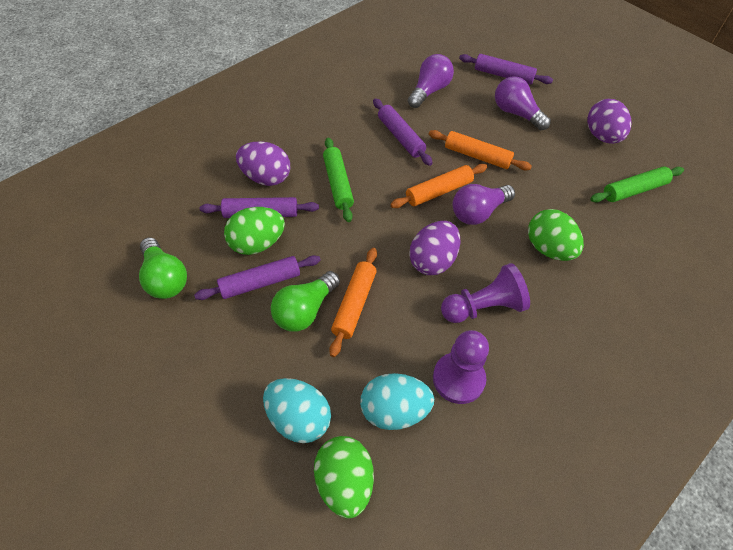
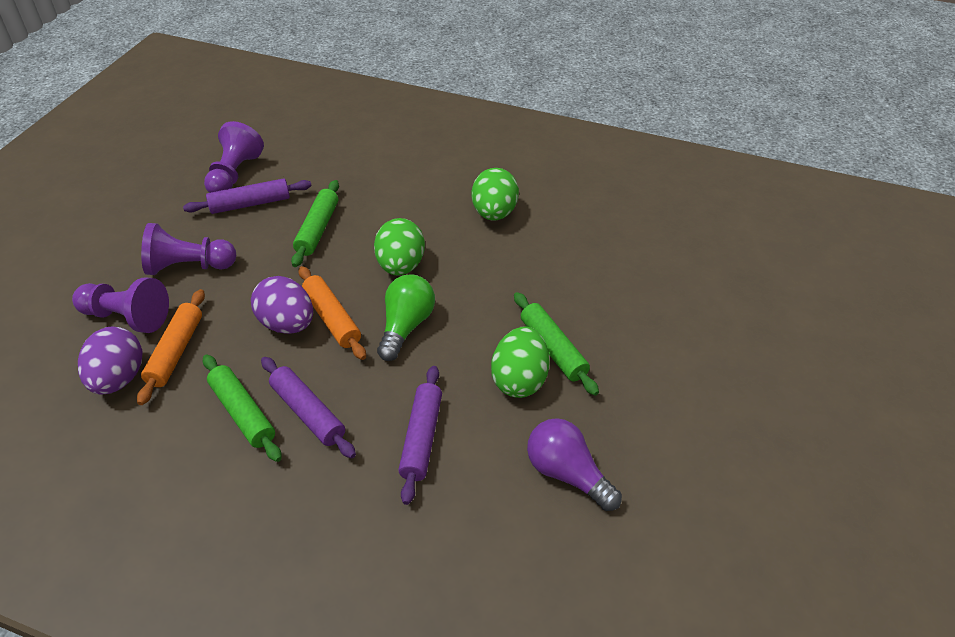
green light bulb: 2 -> 1
green rolling pin: 2 -> 3
orange rolling pin: 3 -> 2
purple egg: 3 -> 2
purple light bulb: 3 -> 1
purple pawn: 2 -> 3
purple rolling pin: 4 -> 3
turquoise egg: 2 -> 0

